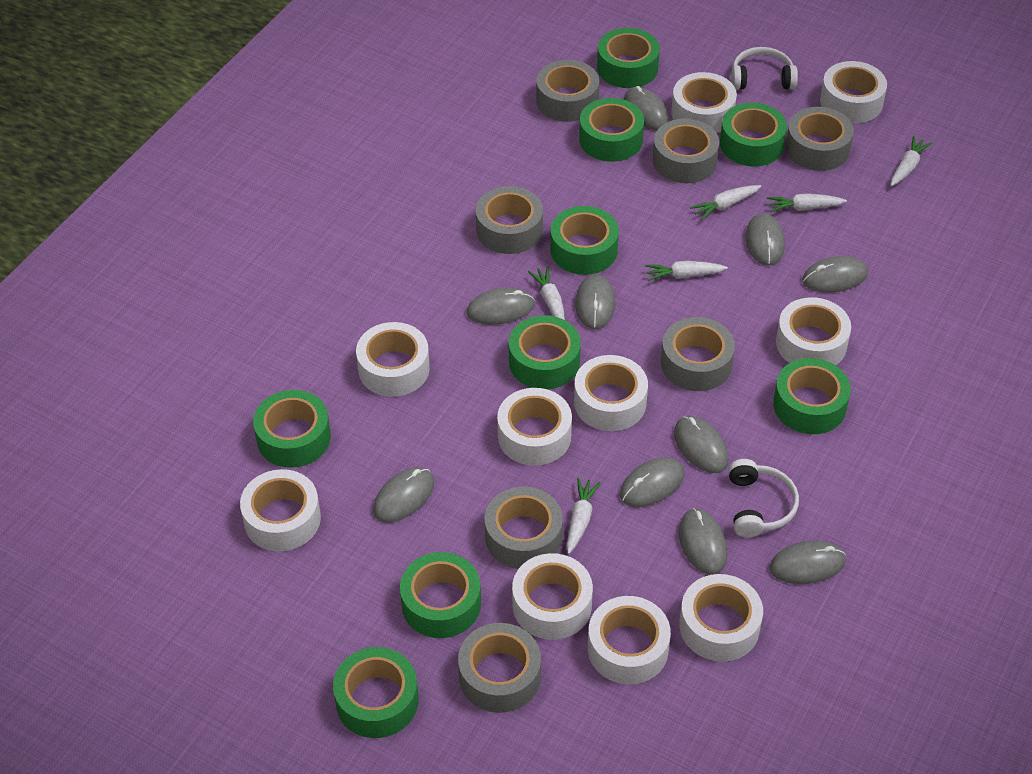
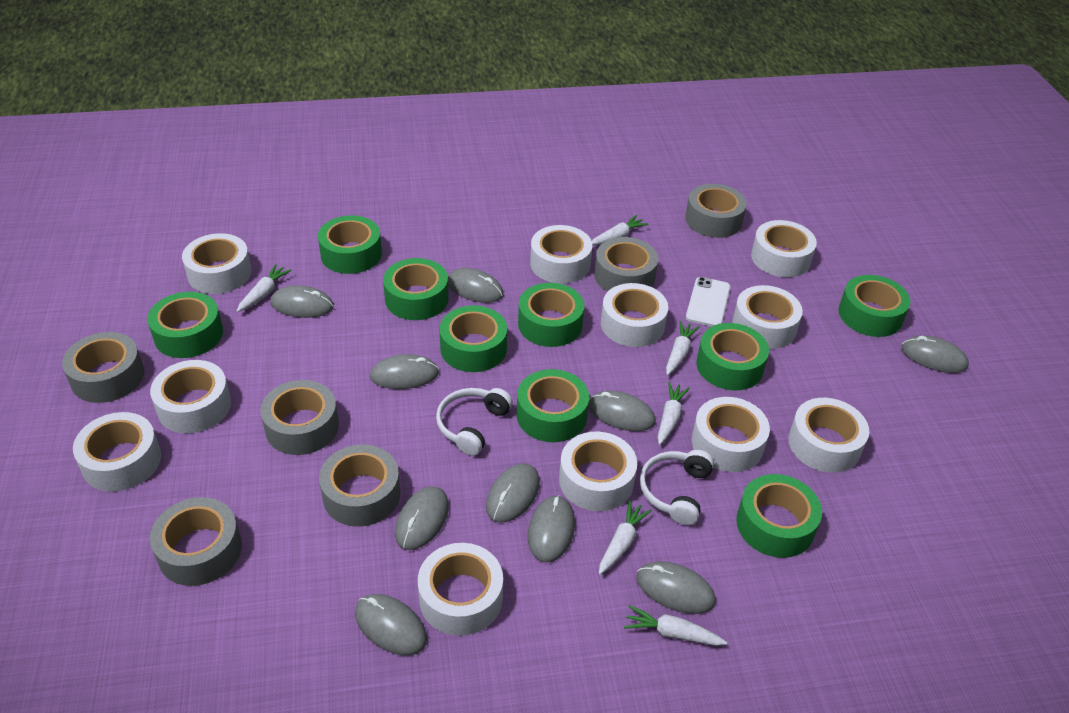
grey tape: 7 -> 6
white phone: 0 -> 1
white tape: 10 -> 11

